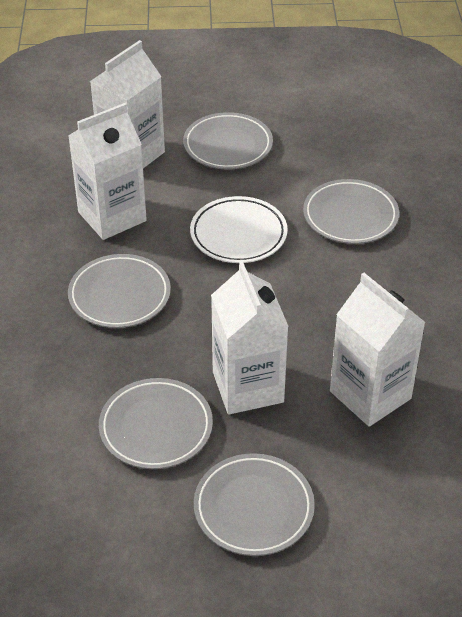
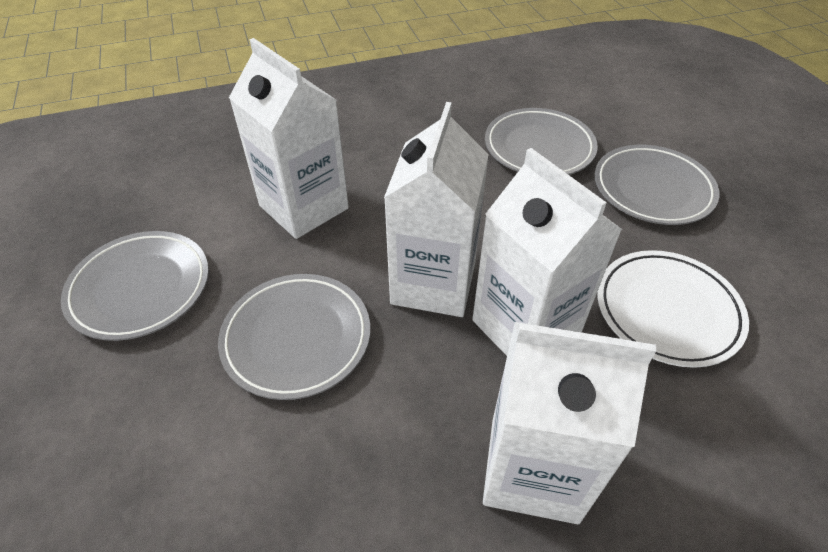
grey plate: 5 -> 4

